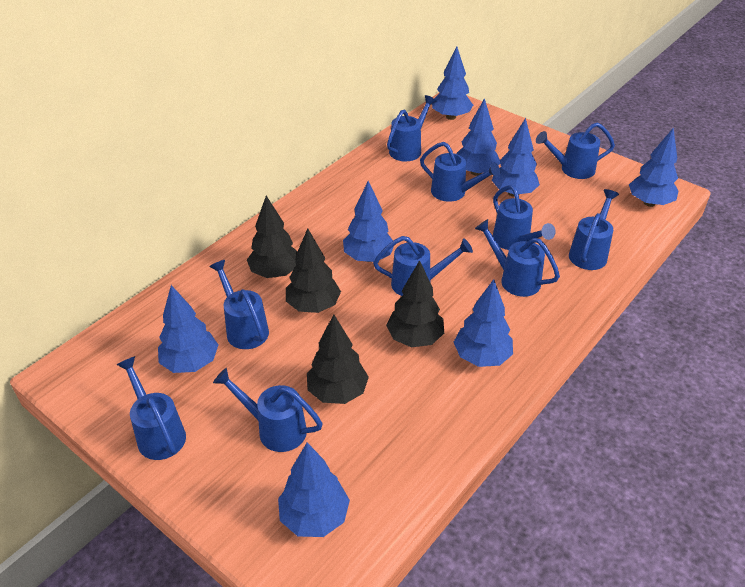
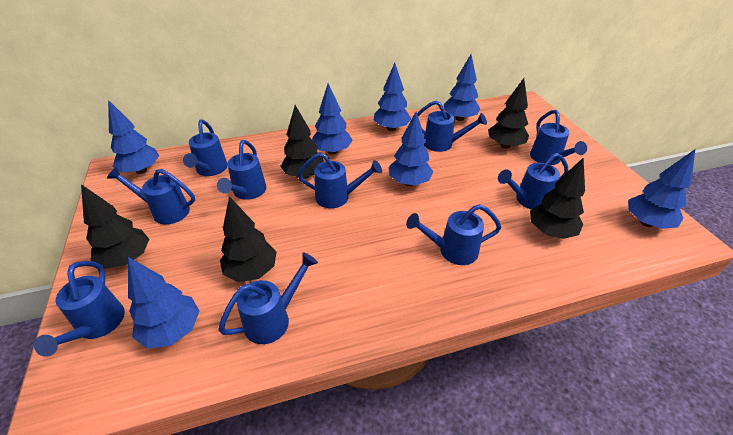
black tree: 4 -> 5
blue tree: 8 -> 7

